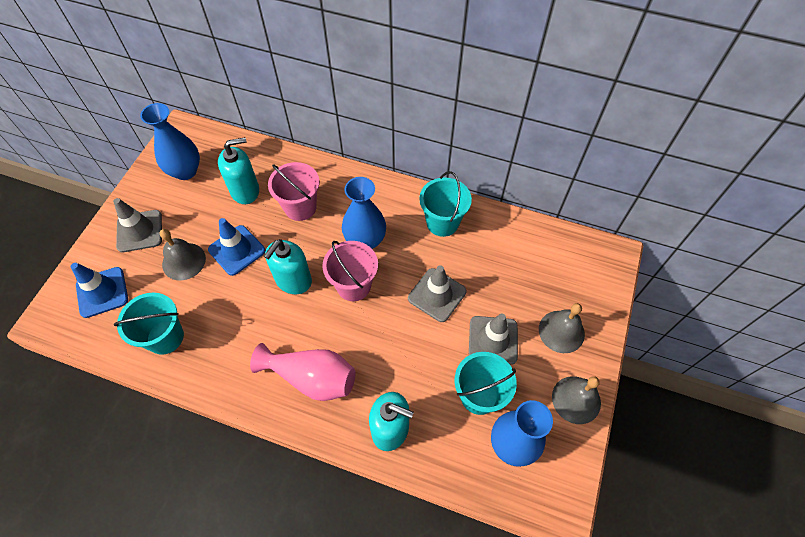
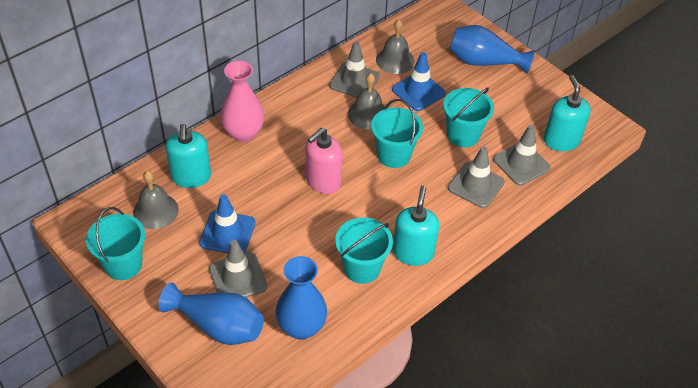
grey traffic cone: 3 -> 4
pink bucket: 2 -> 0
pink soap dispenser: 0 -> 1
turquoise bucket: 3 -> 4

